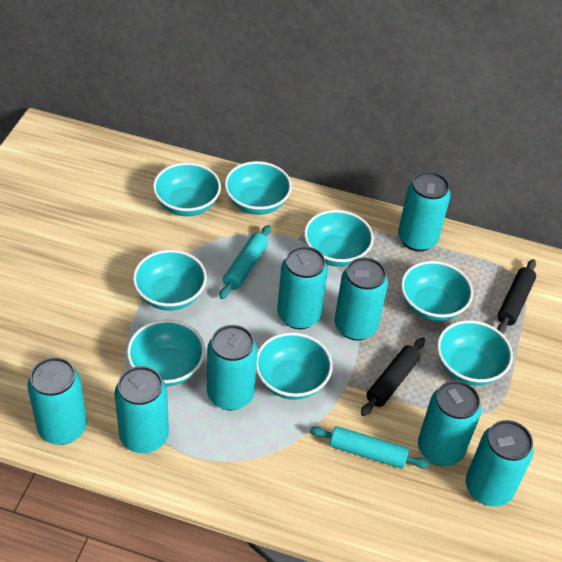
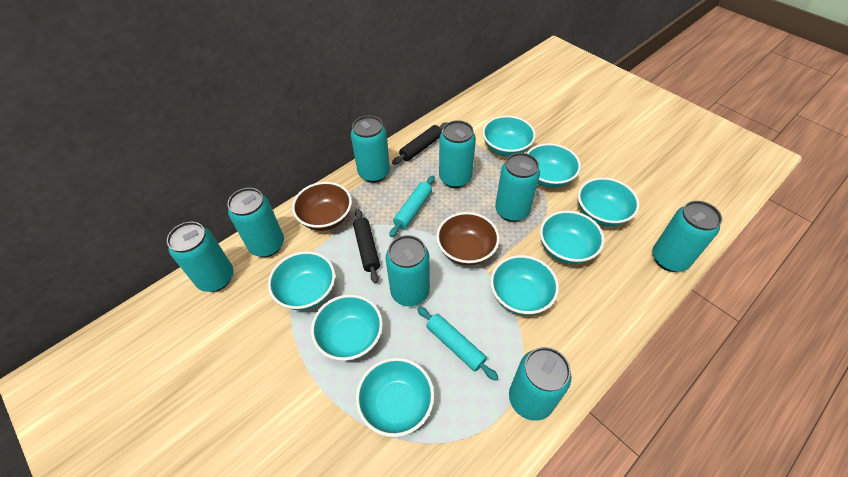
brown bowl: 0 -> 2

